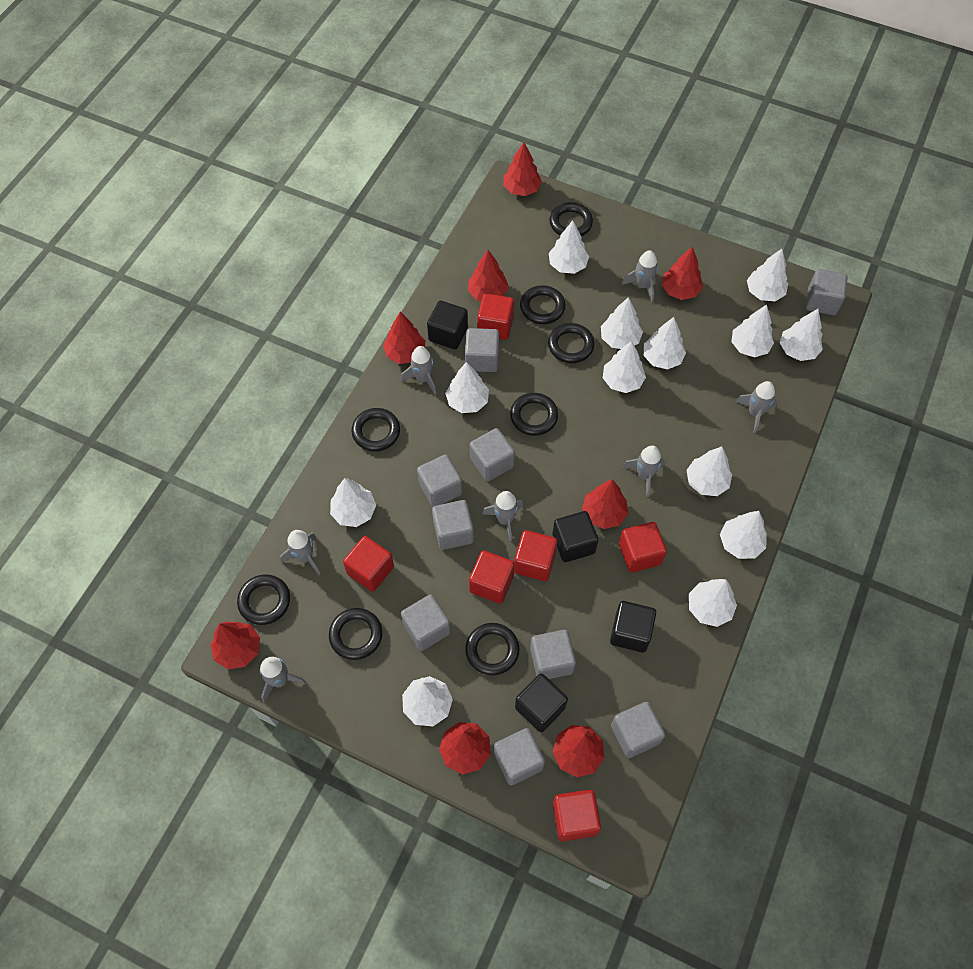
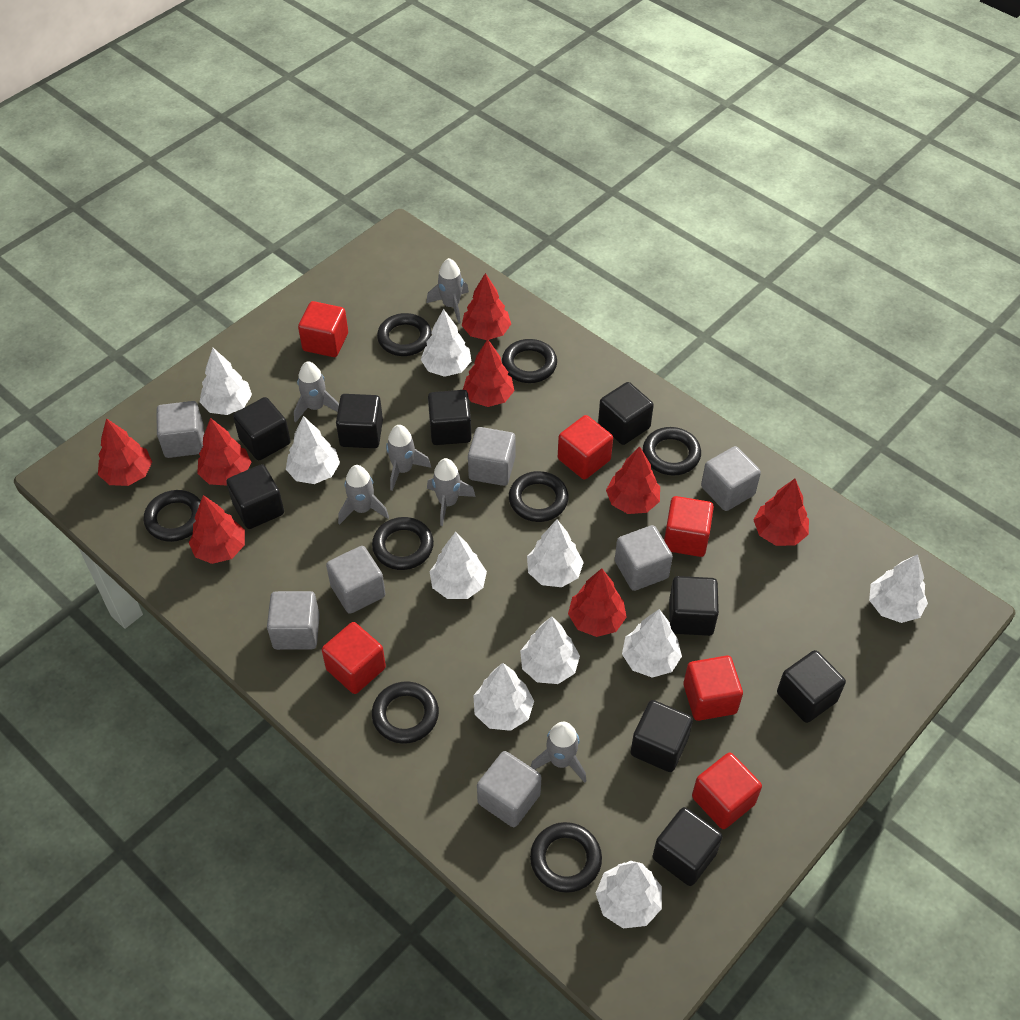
black cube: 4 -> 9
grey cube: 9 -> 7
grey rocket: 7 -> 6
white tree: 13 -> 10

